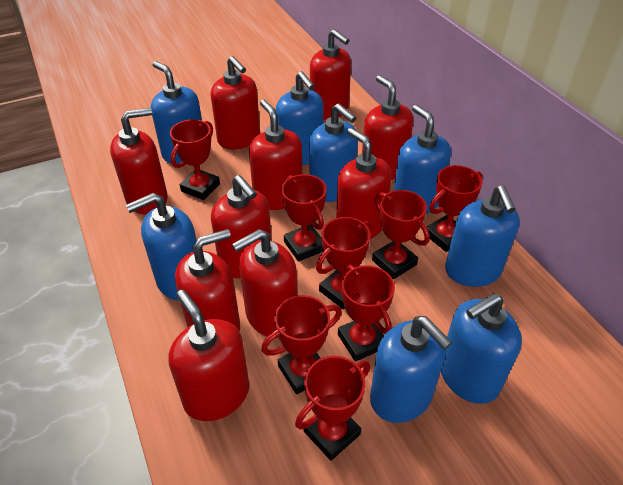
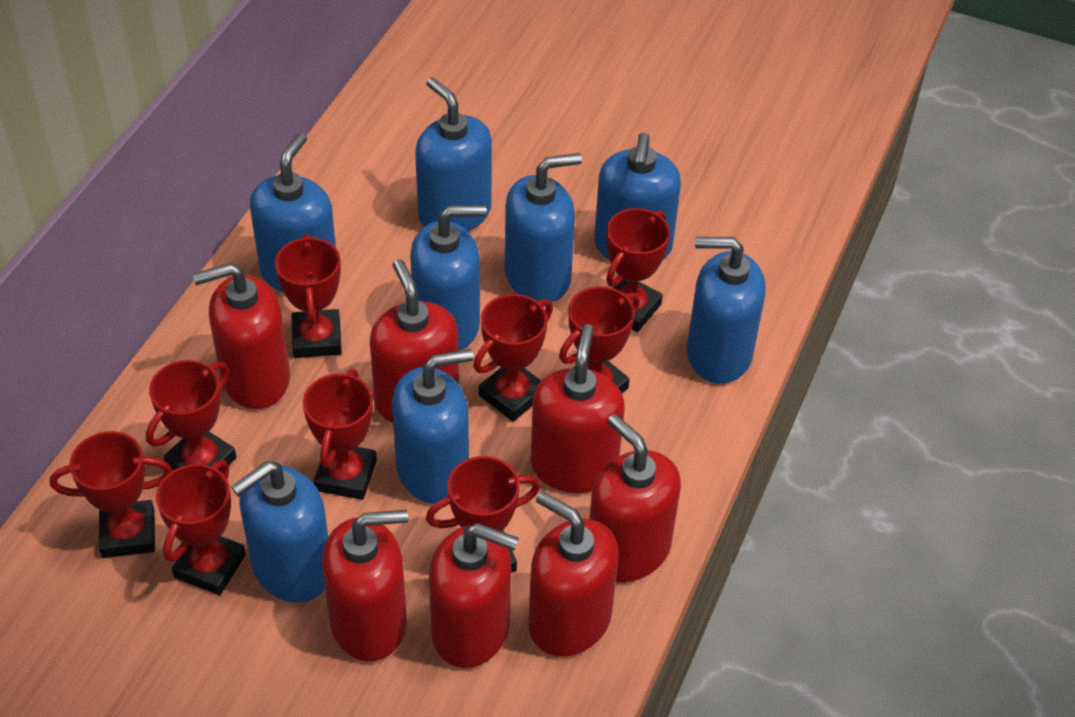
red soap dispenser: 10 -> 7
red trophy: 8 -> 9

